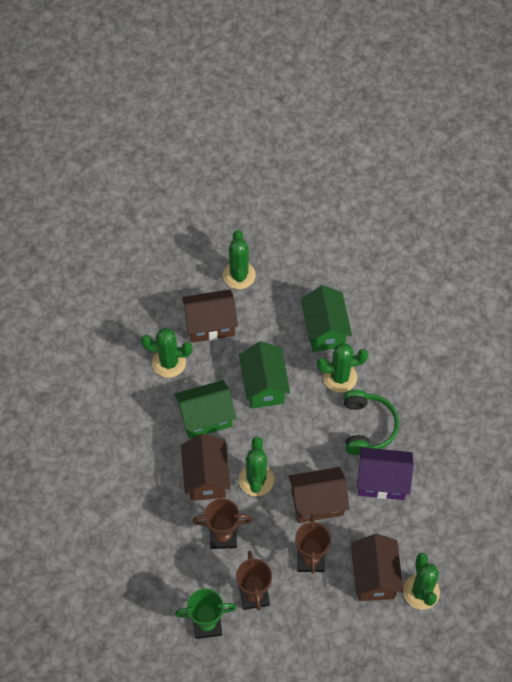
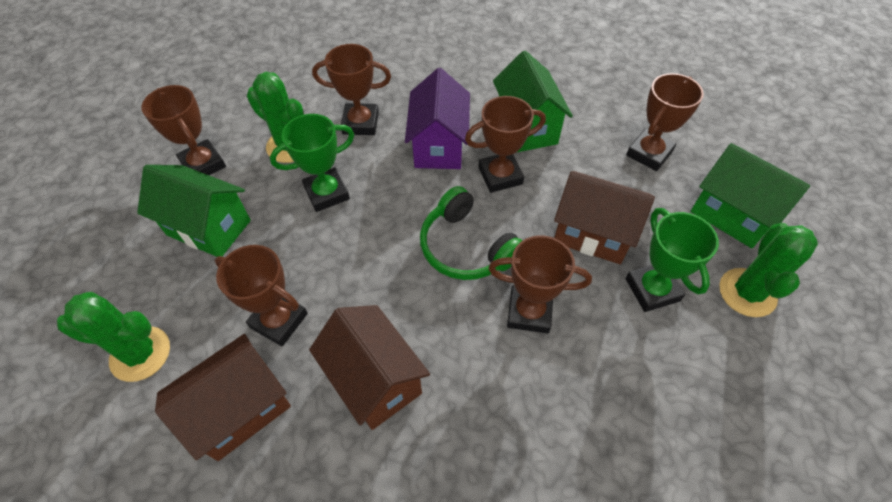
brown house: 4 -> 3
brown trophy: 3 -> 6
green cactus: 5 -> 3
green trophy: 1 -> 2

